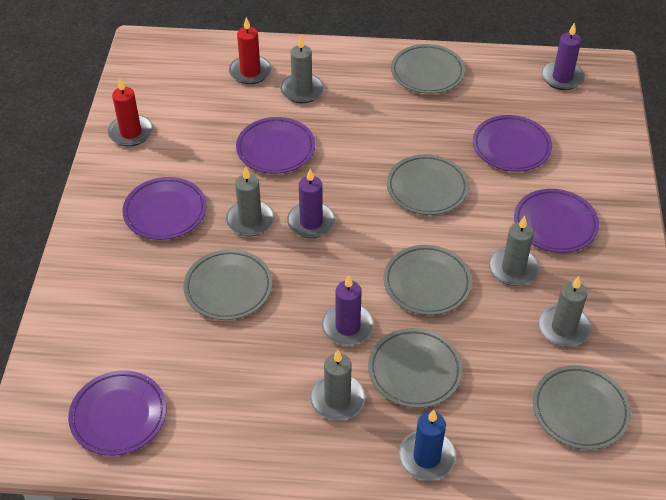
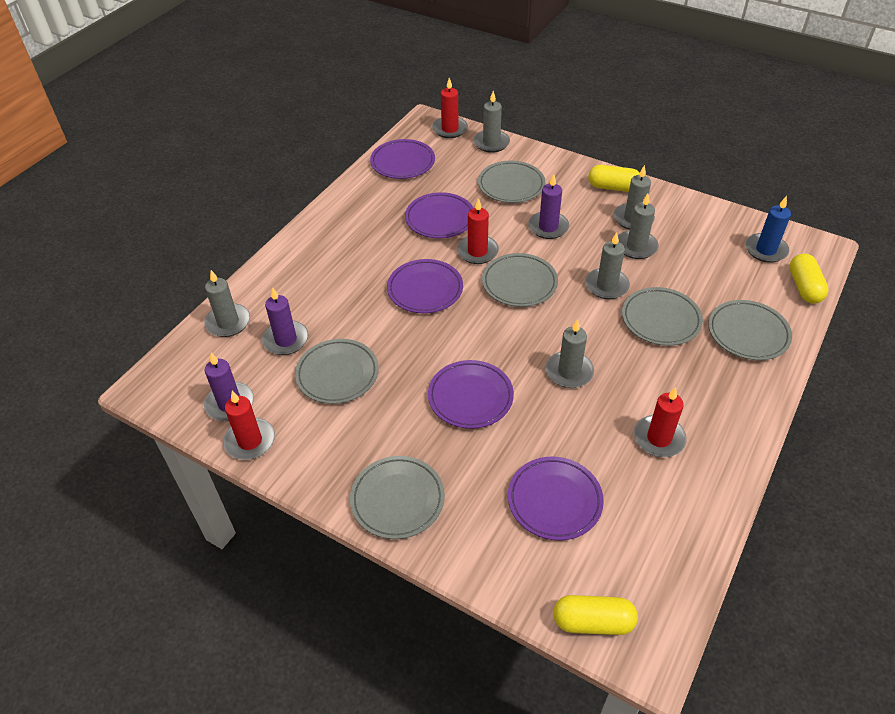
grey candle: 5 -> 6
red candle: 2 -> 4
yellow capsule: 0 -> 3

